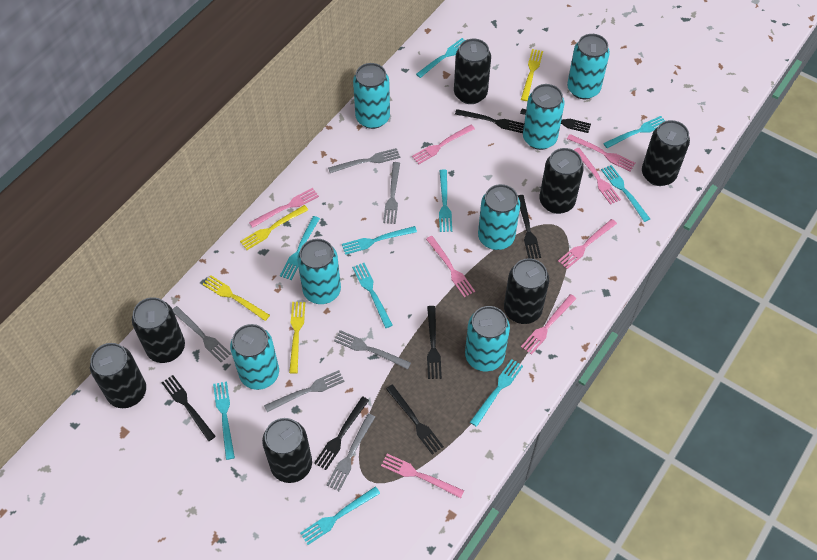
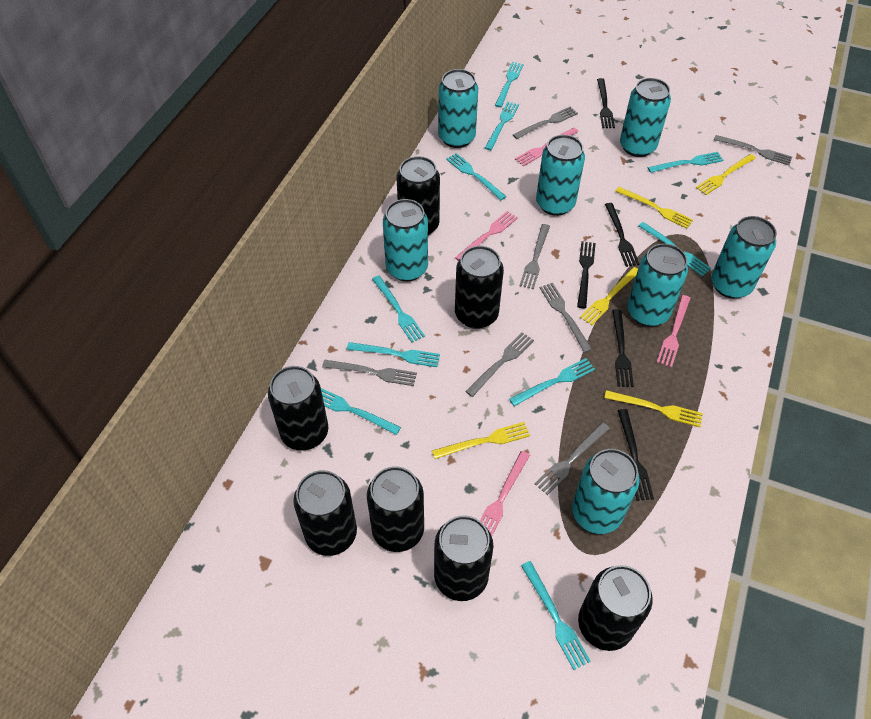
black fork: 7 -> 5
grey fork: 6 -> 7
pink fork: 8 -> 4
yellow fork: 4 -> 5

